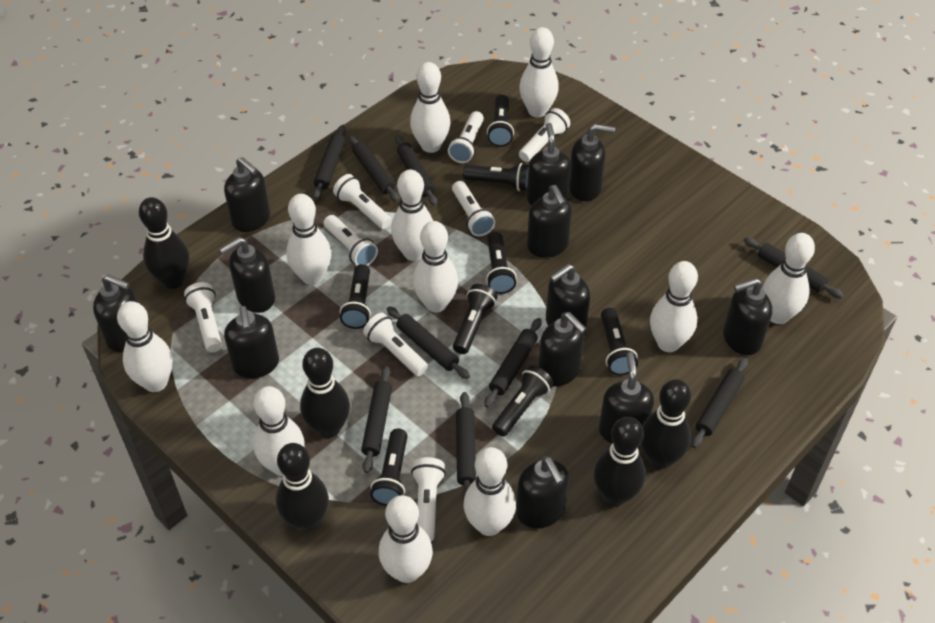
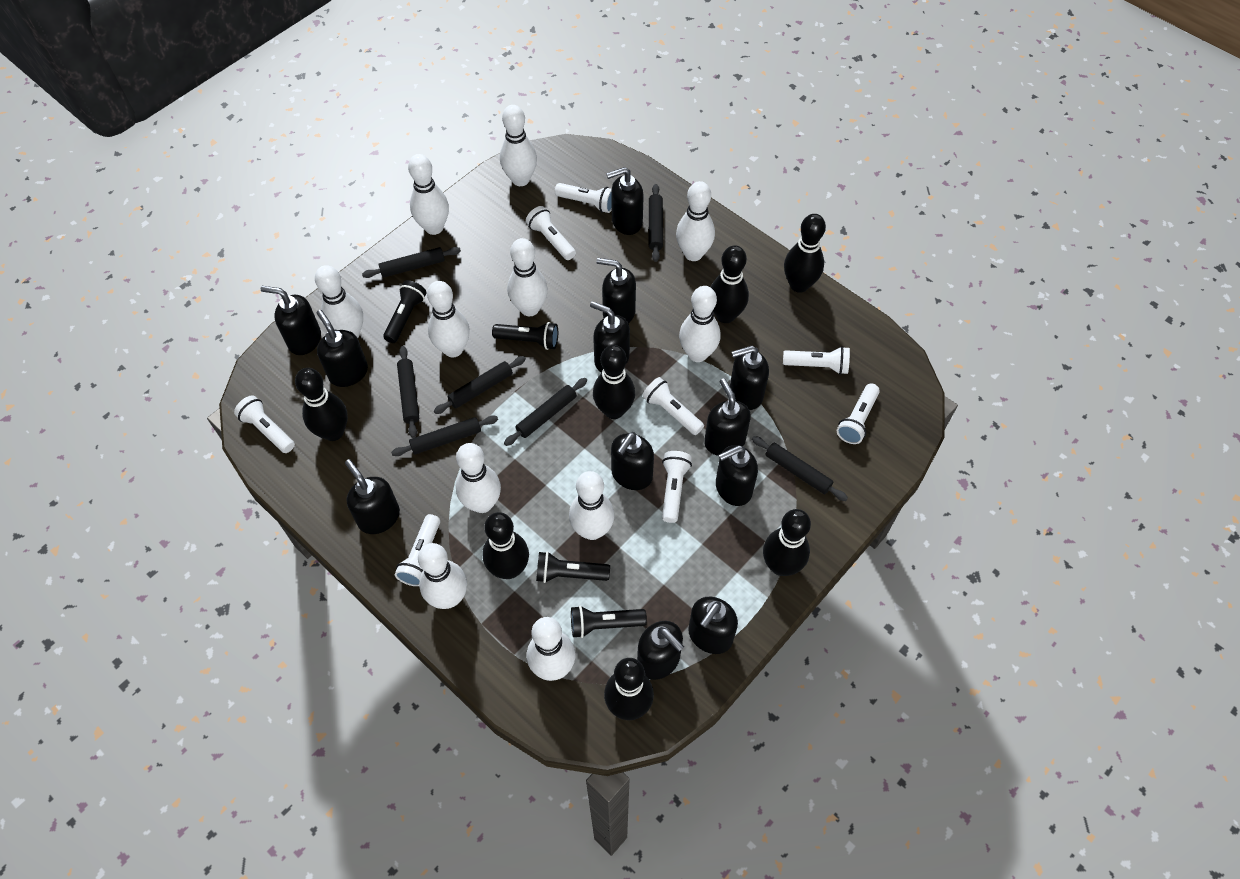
black bowling pin: 5 -> 7
black flashlight: 8 -> 4
black rolling pin: 9 -> 7

